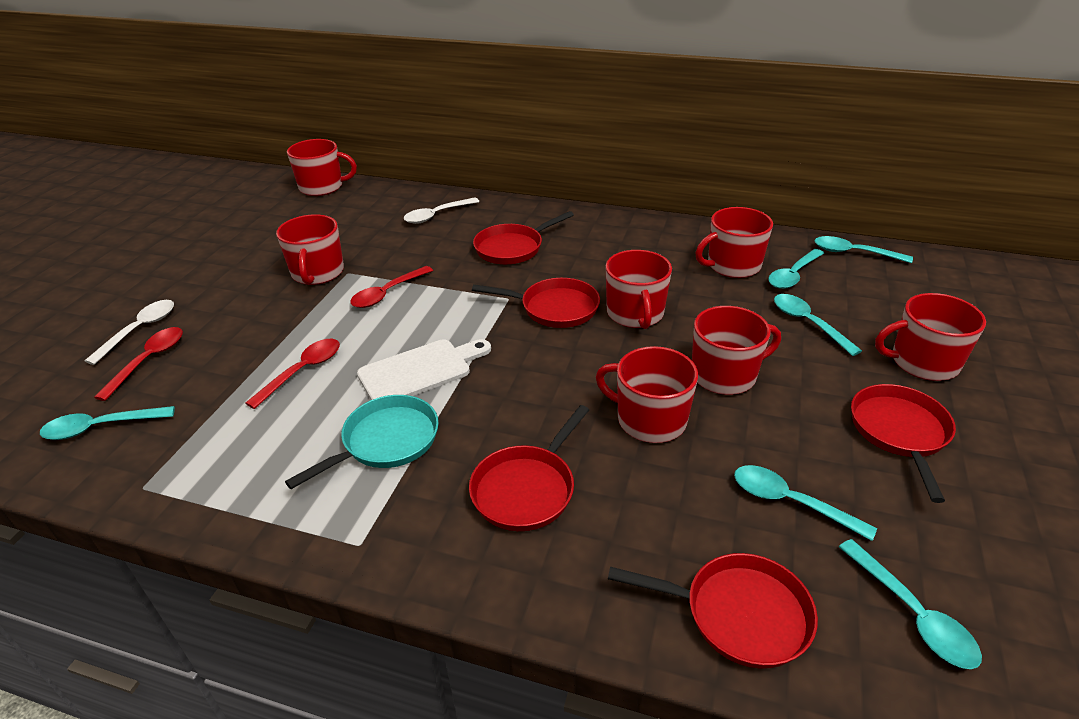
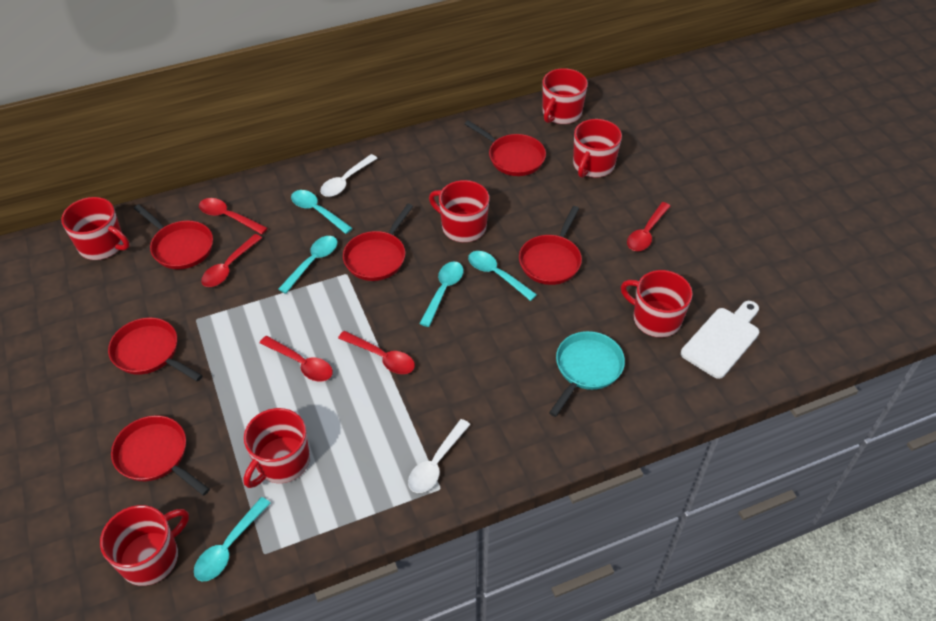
red pan: 5 -> 6
red spoon: 3 -> 5
turquoise spoon: 6 -> 5

